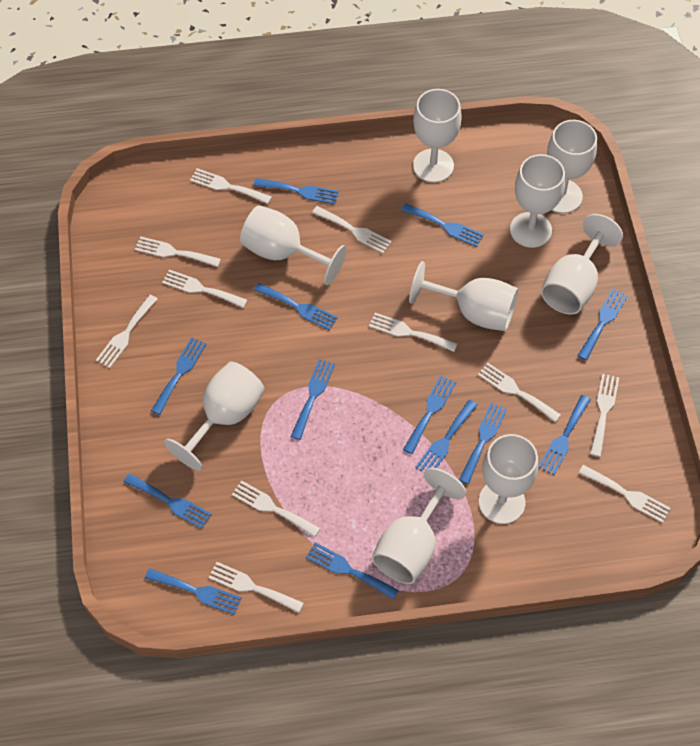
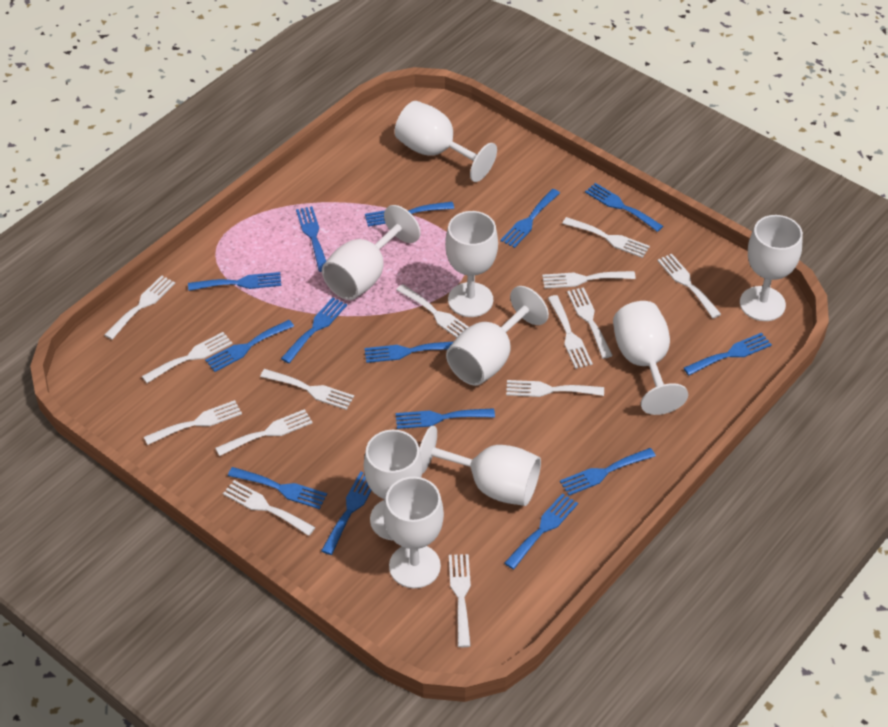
blue fork: 13 -> 14
white fork: 11 -> 14

